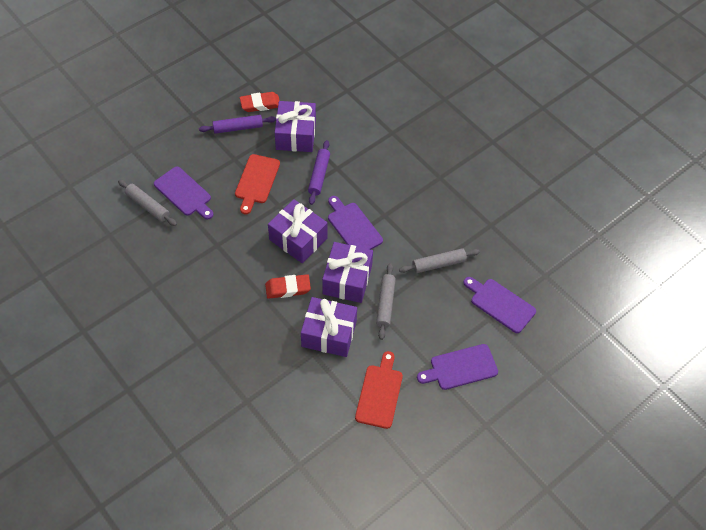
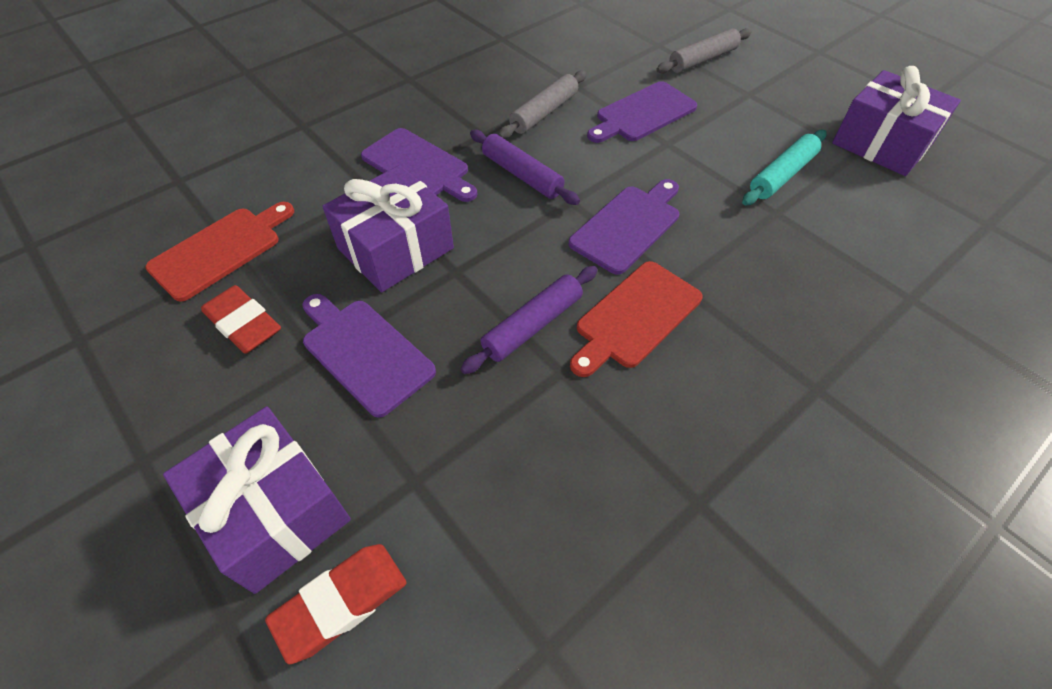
grey rolling pin: 3 -> 2
purple gift: 4 -> 3
turquoise rolling pin: 0 -> 1

